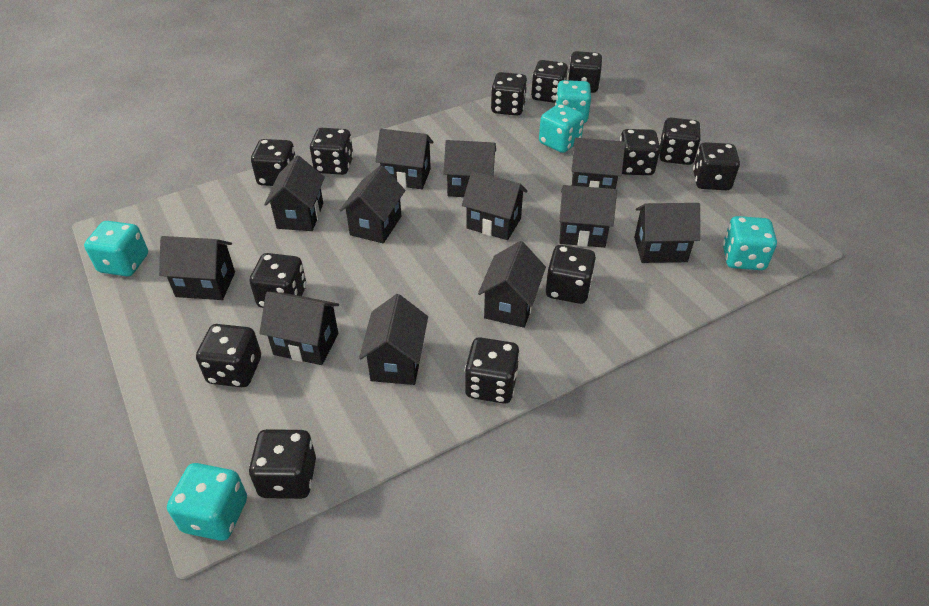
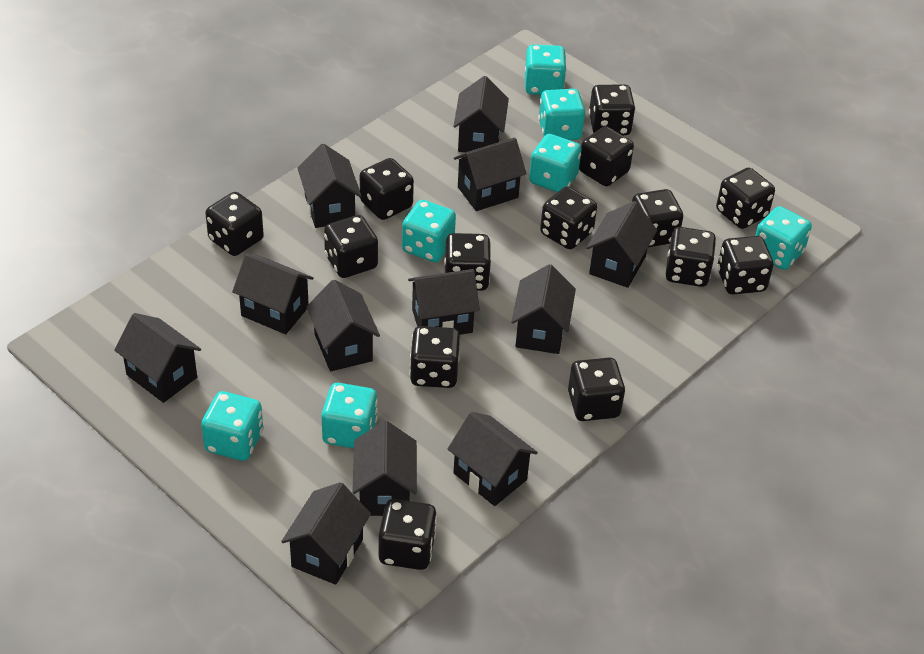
black dice: 13 -> 14
turquoise dice: 5 -> 7

